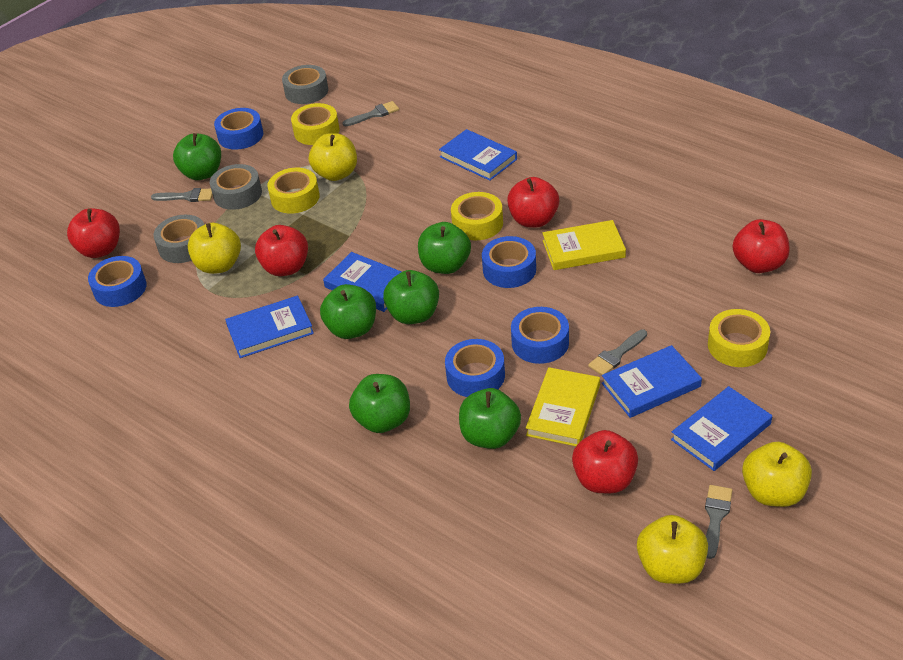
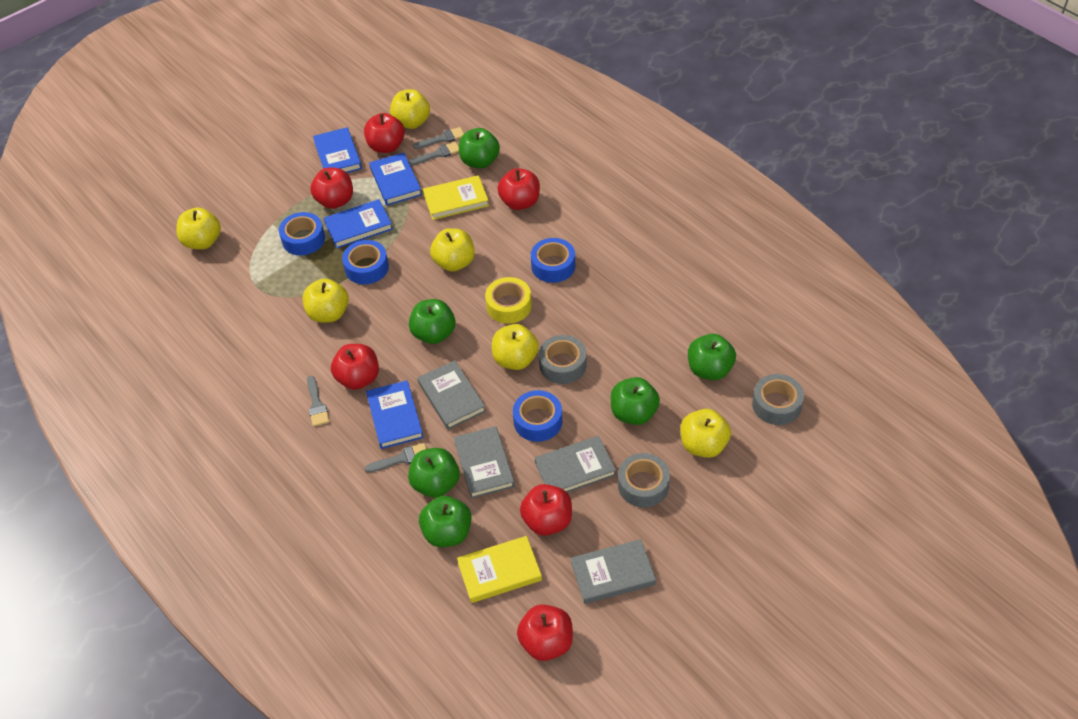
blue book: 5 -> 4
blue tape: 5 -> 4
grey book: 0 -> 4
red apple: 5 -> 6
yellow apple: 4 -> 6
yellow tape: 4 -> 1

